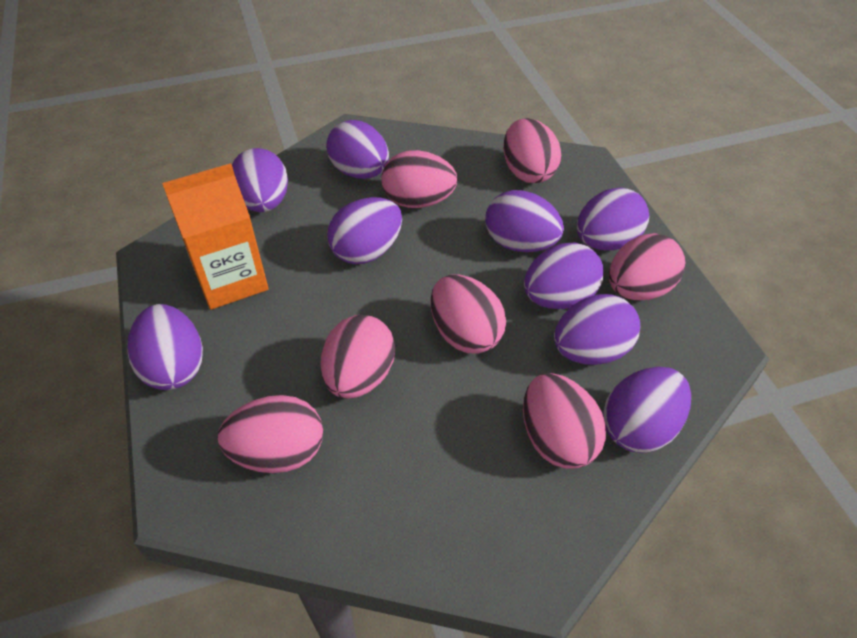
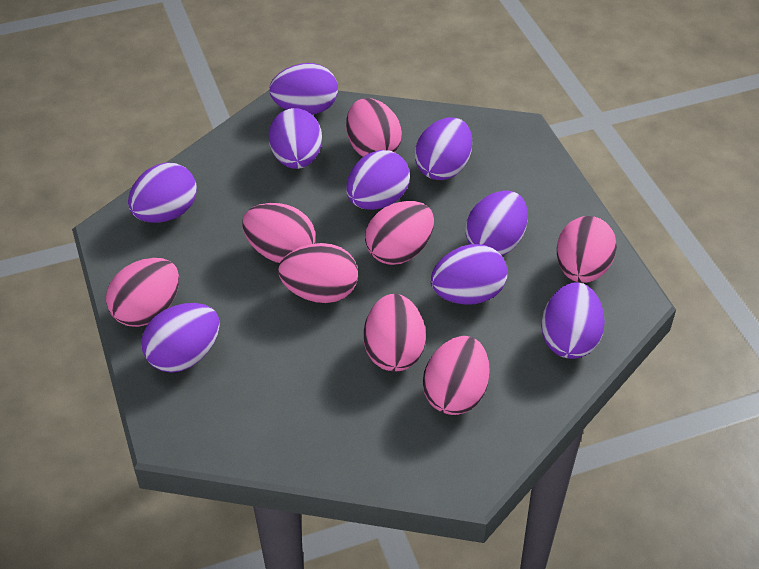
orange carton: 1 -> 0
pink egg: 7 -> 8

